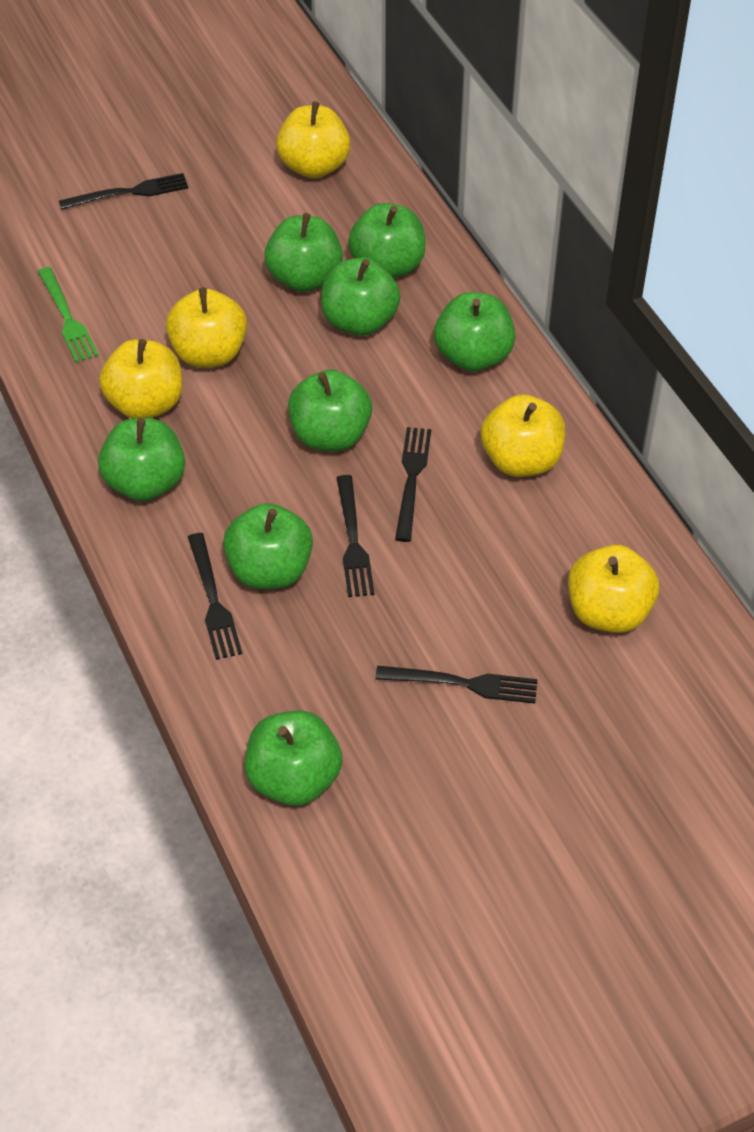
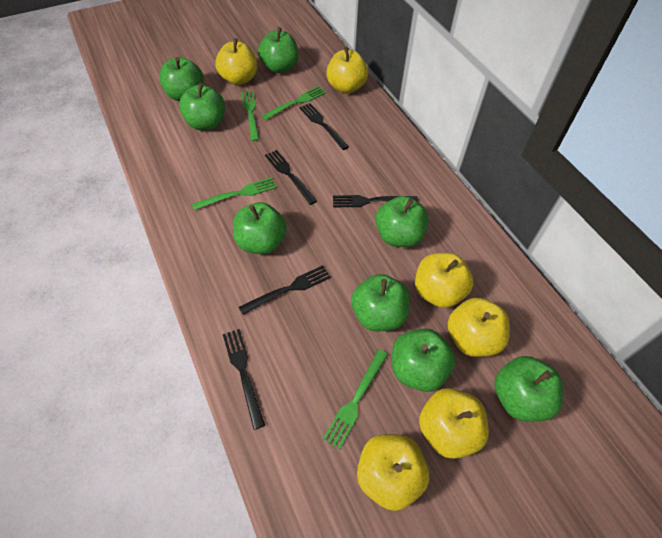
green fork: 1 -> 4
yellow apple: 5 -> 6

